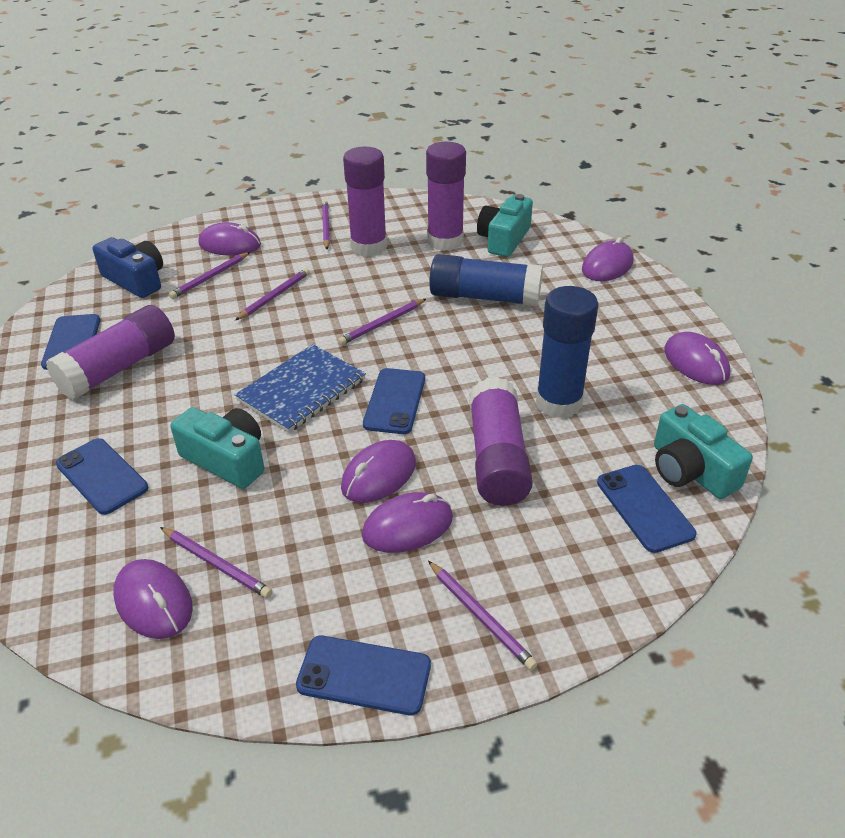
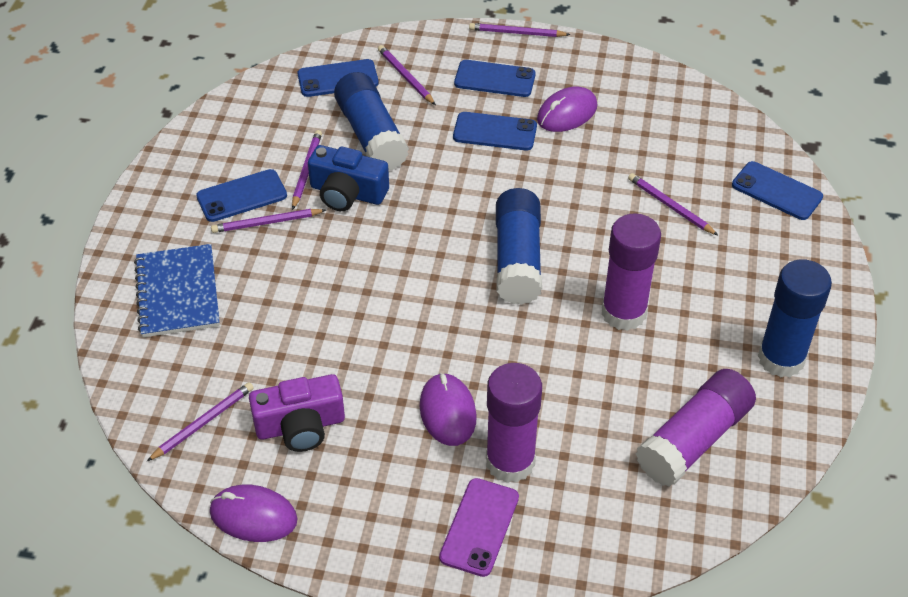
blue glue stick: 2 -> 3
purple camera: 0 -> 1
purple glue stick: 4 -> 3
purple mouse: 6 -> 3
purple phone: 0 -> 1
turquoise camera: 3 -> 0

